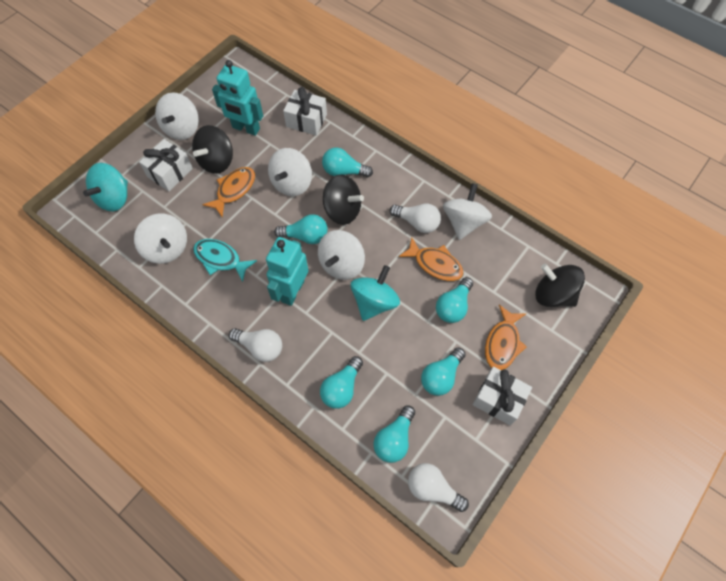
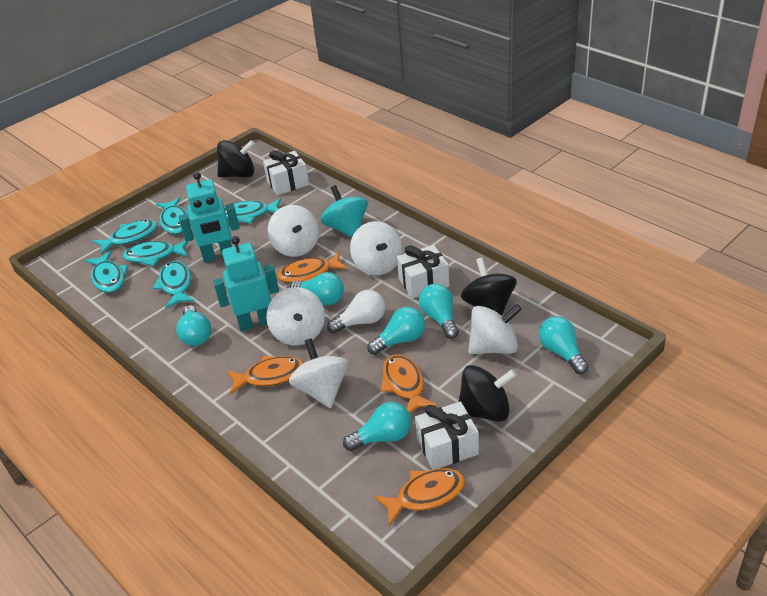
orange fish: 3 -> 4
turquoise fish: 1 -> 6
turquoise spinning top: 2 -> 1
white light bulb: 3 -> 1

